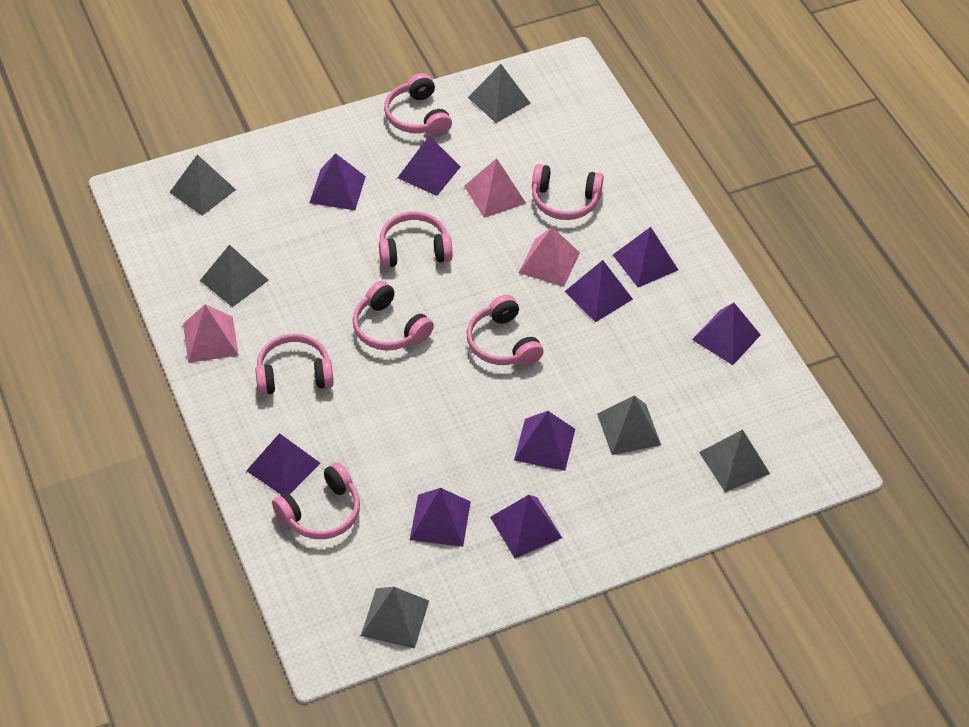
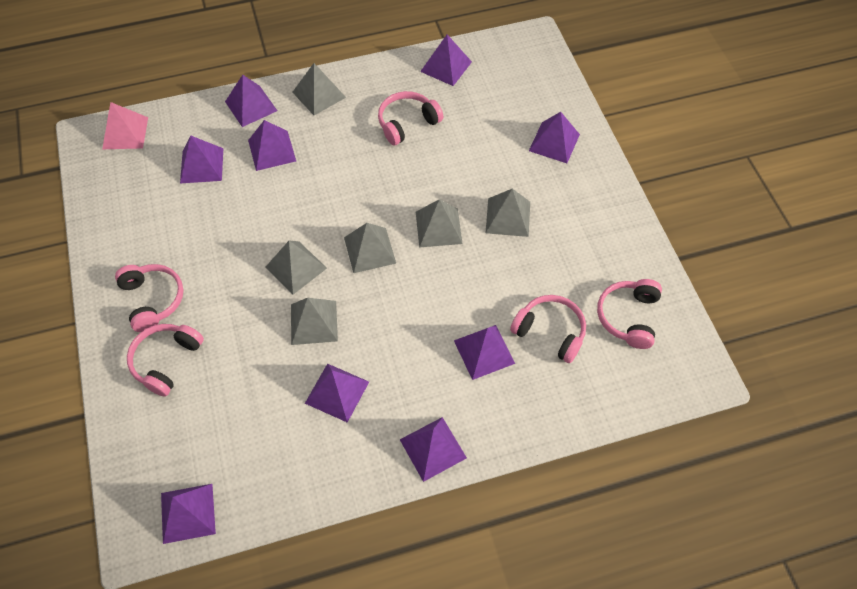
pink headphones: 7 -> 5
pink pyramid: 3 -> 1

